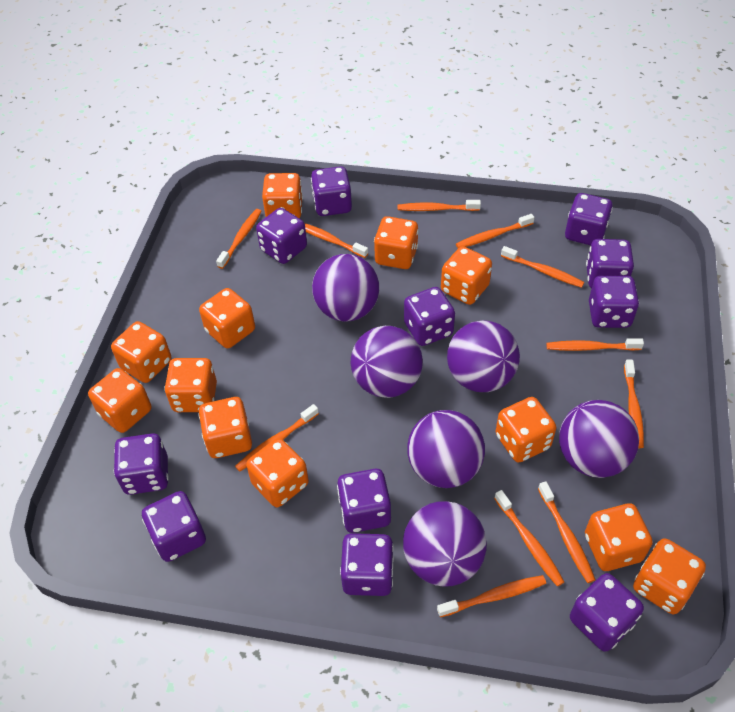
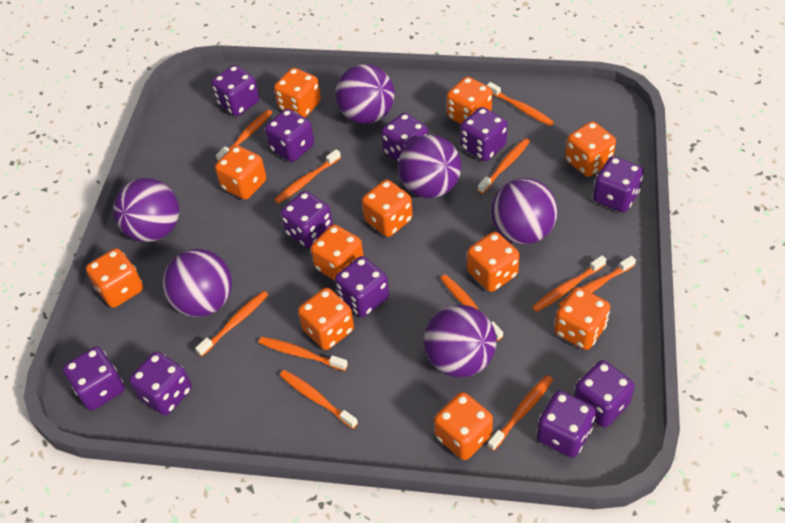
orange dice: 12 -> 11

